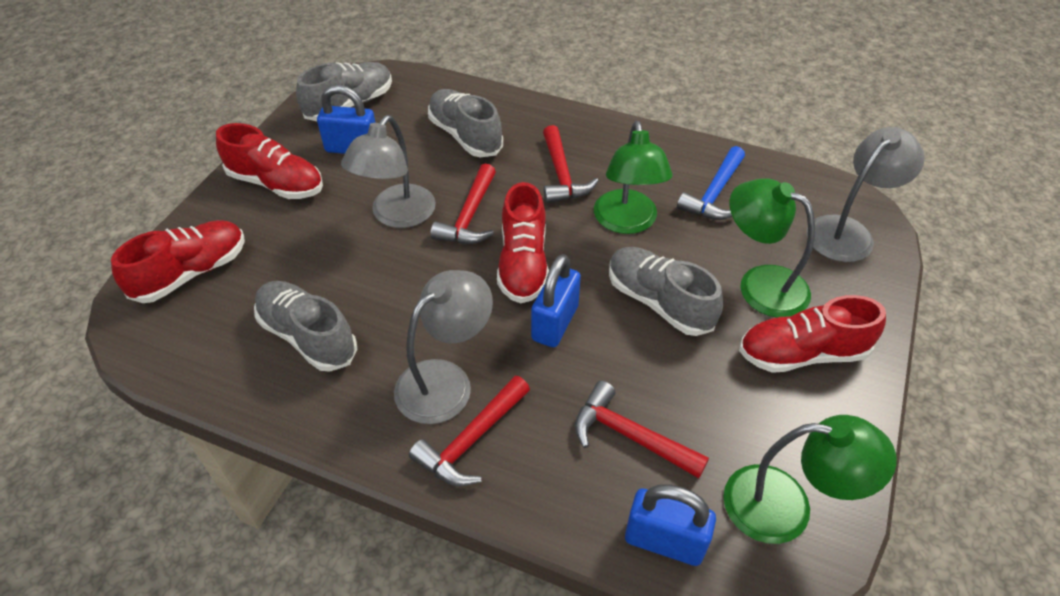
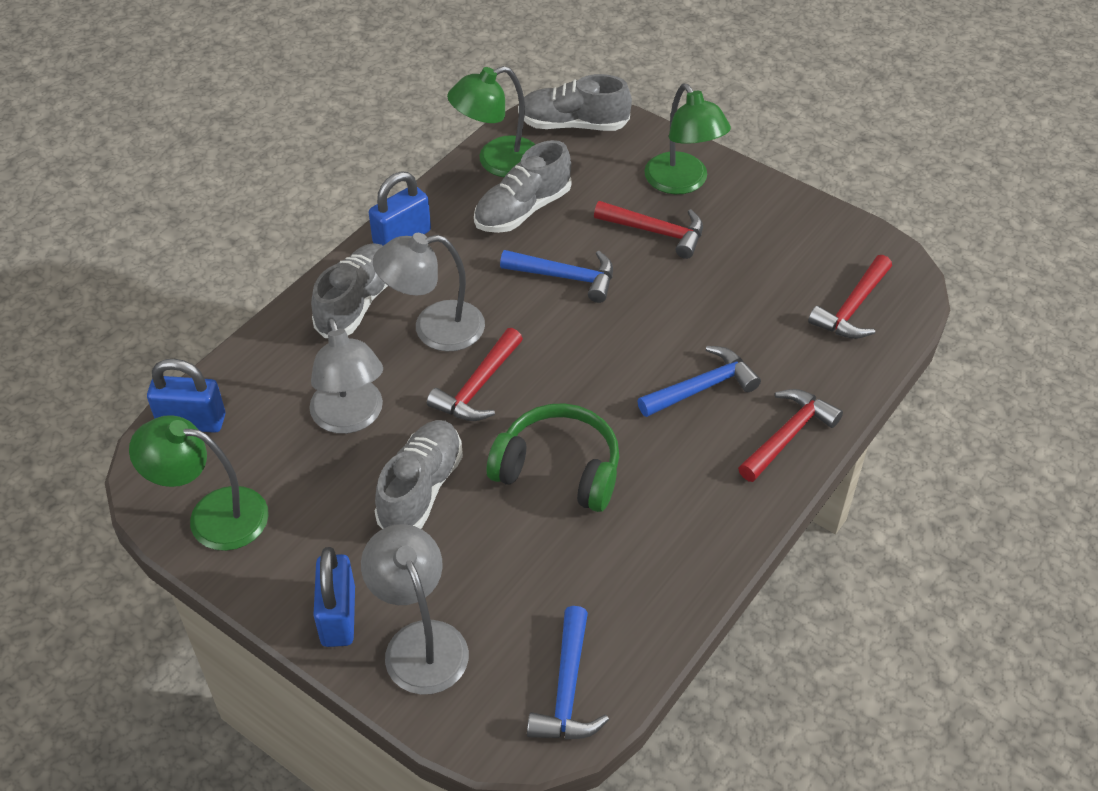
blue hammer: 1 -> 3
green headphones: 0 -> 1
red shoe: 4 -> 0

